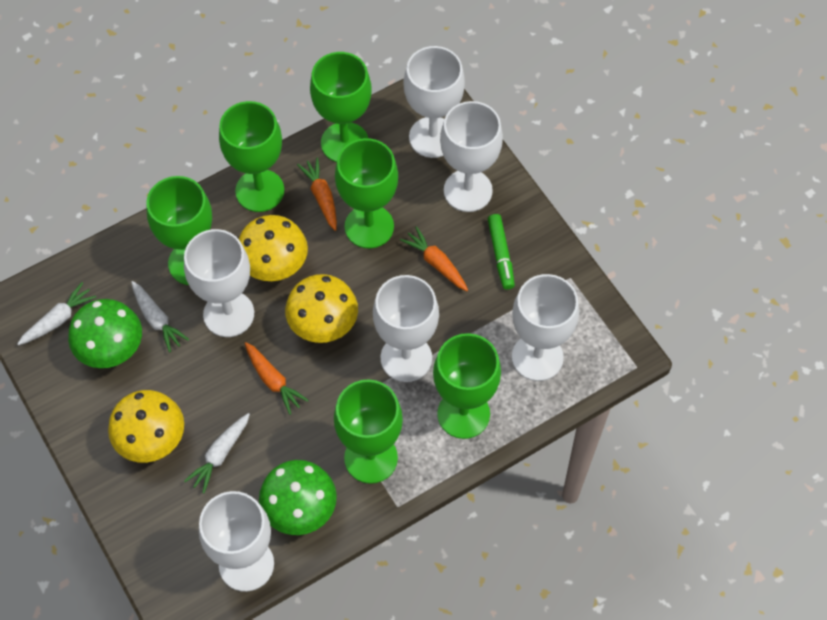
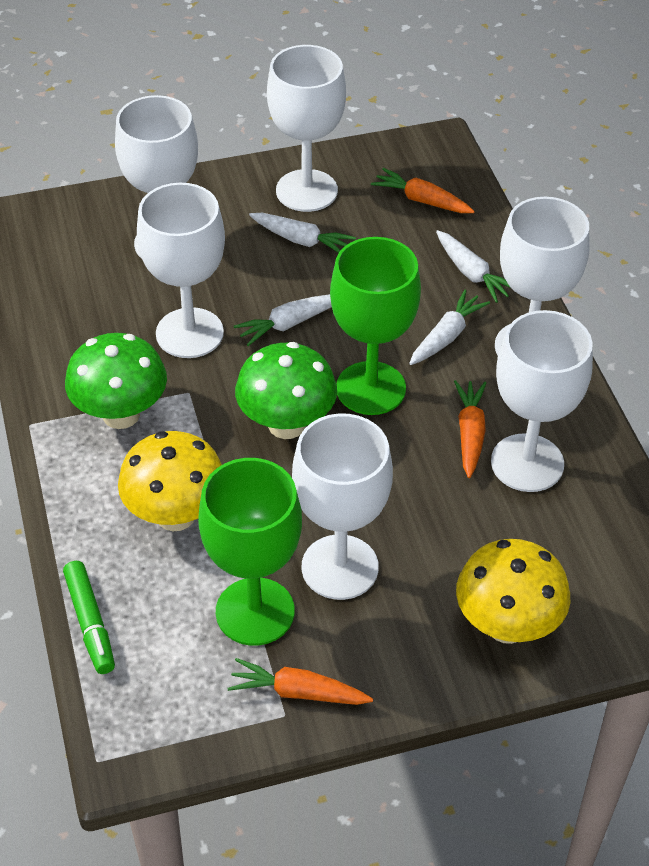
green goblet: 6 -> 2
white carrot: 3 -> 4
yellow mushroom: 3 -> 2

